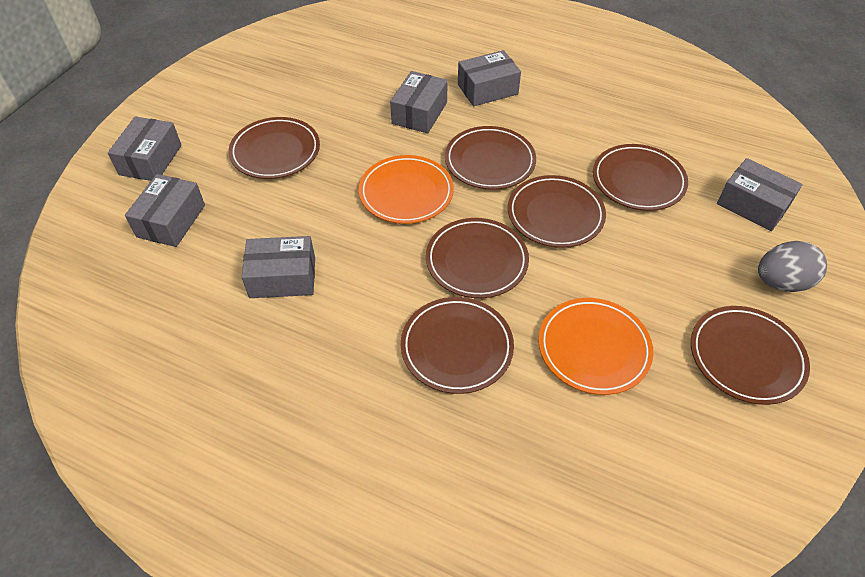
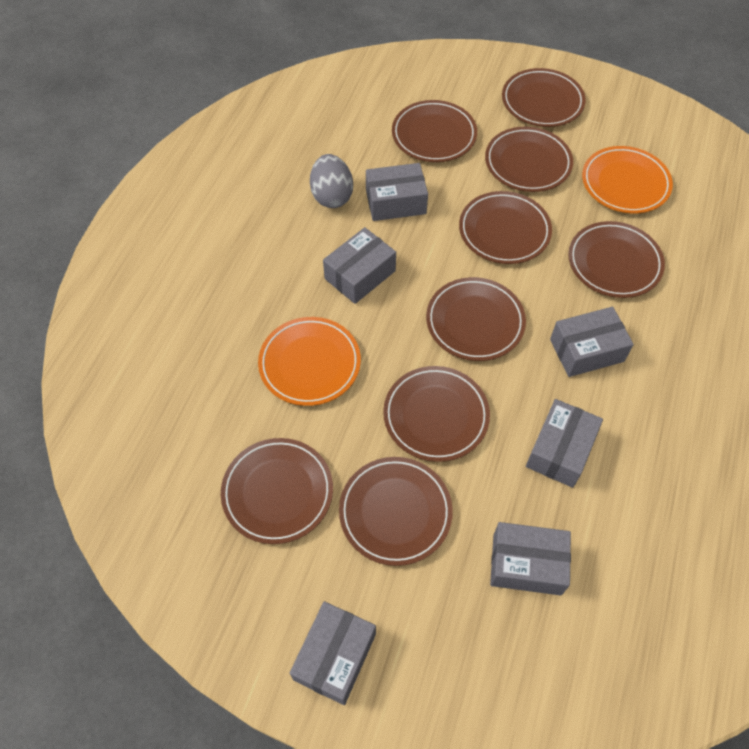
brown plate: 7 -> 9

